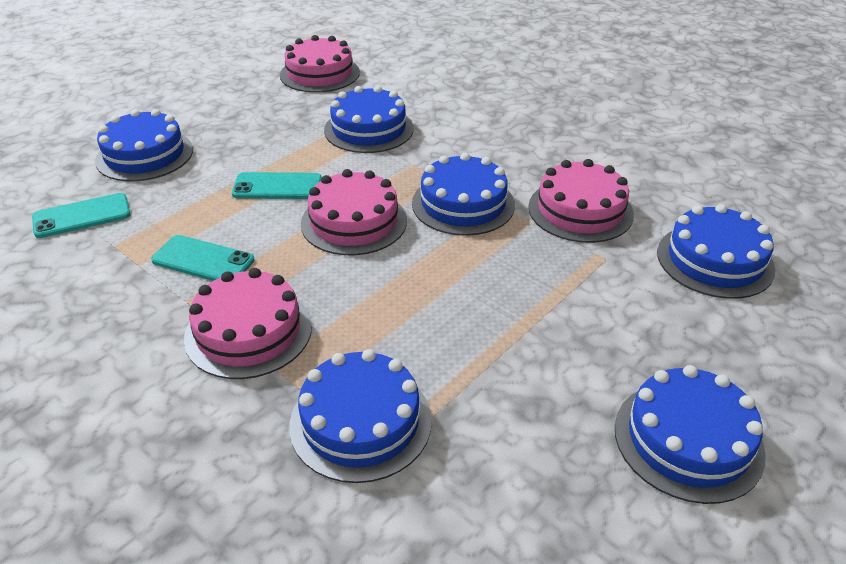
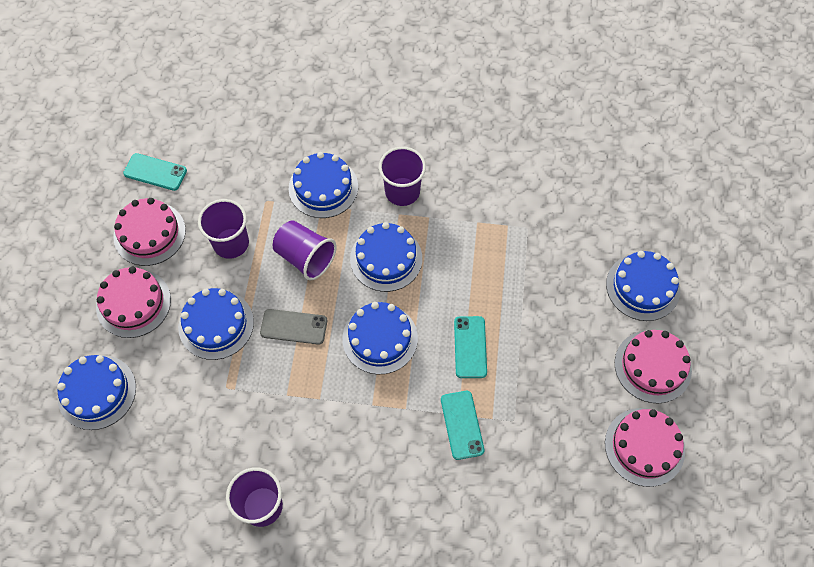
grey phone: 0 -> 1
purple cup: 0 -> 4

